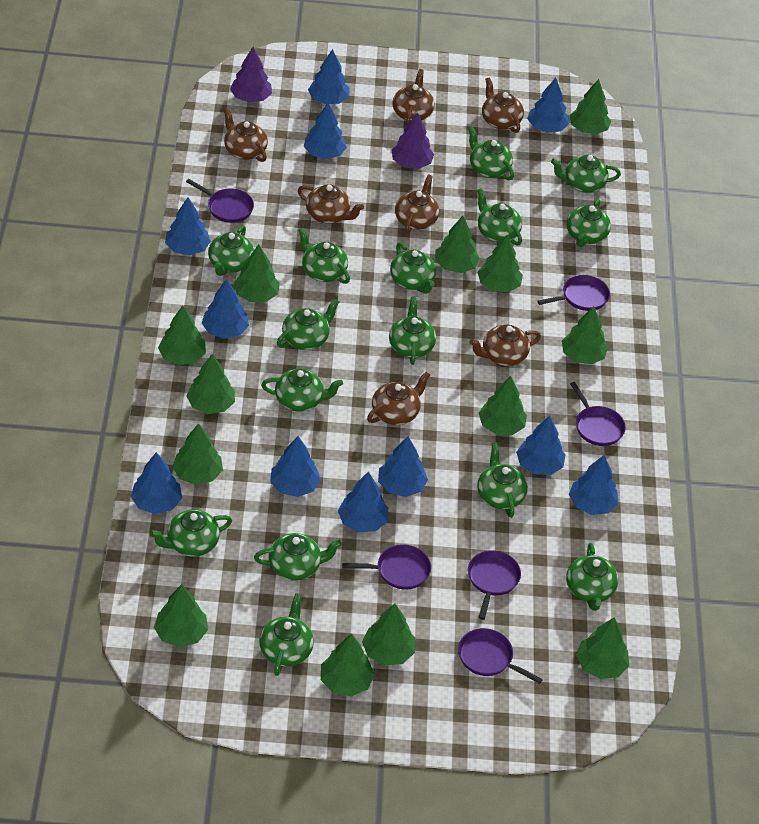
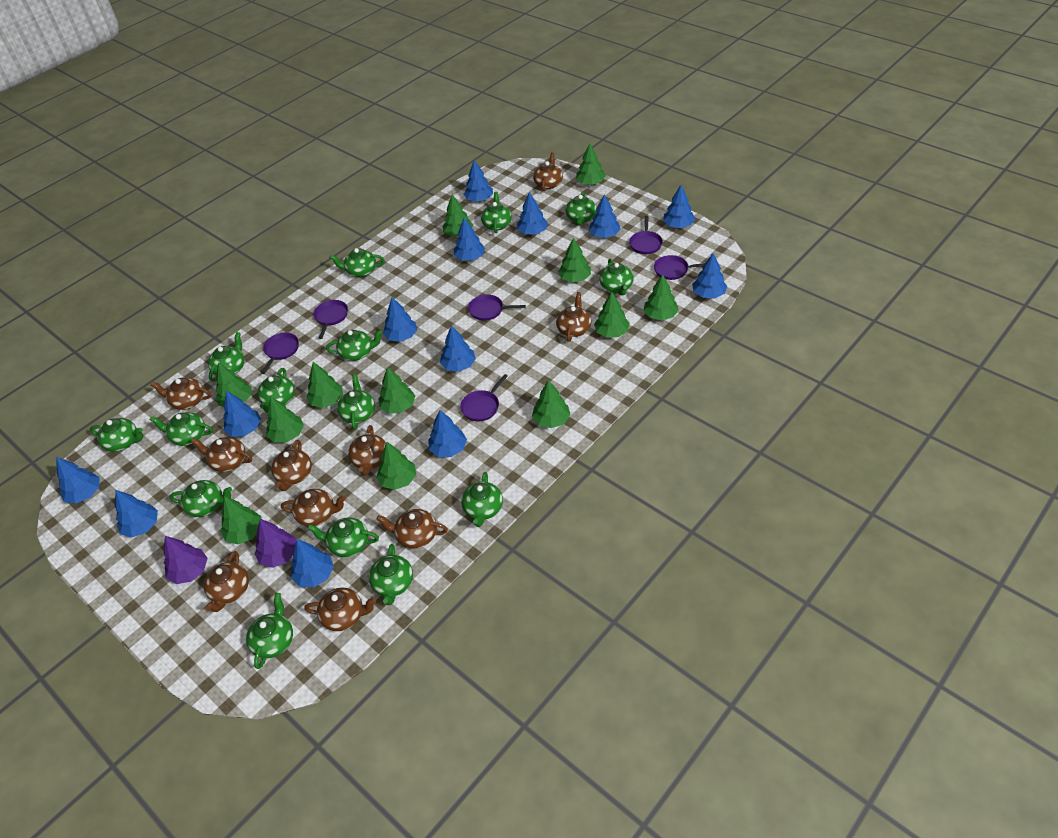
blue tree: 11 -> 13
brown teapot: 7 -> 10
green tree: 13 -> 12

